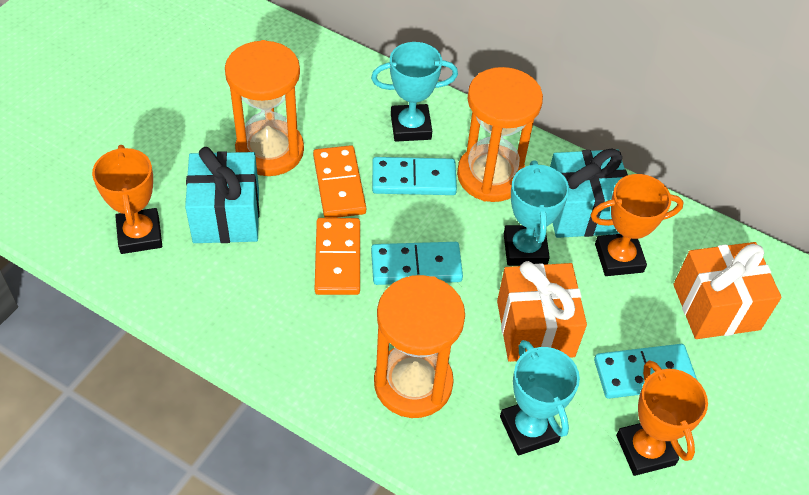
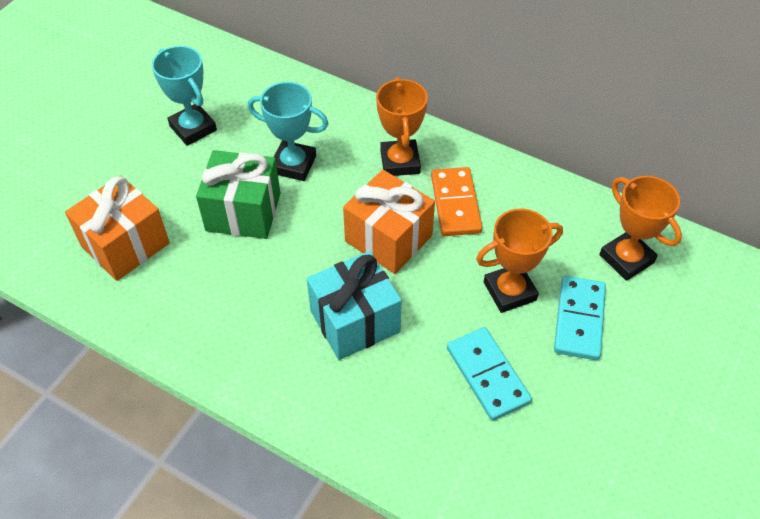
green gift: 0 -> 1
orange domino: 2 -> 1
orange hourglass: 3 -> 0
turquoise domino: 3 -> 2
turquoise gift: 2 -> 1
turquoise trophy: 3 -> 2

